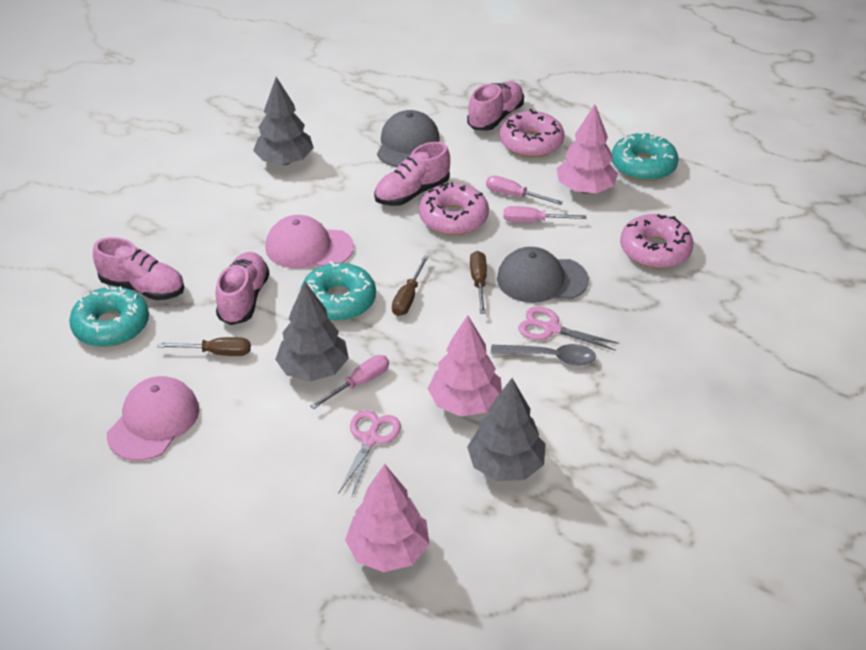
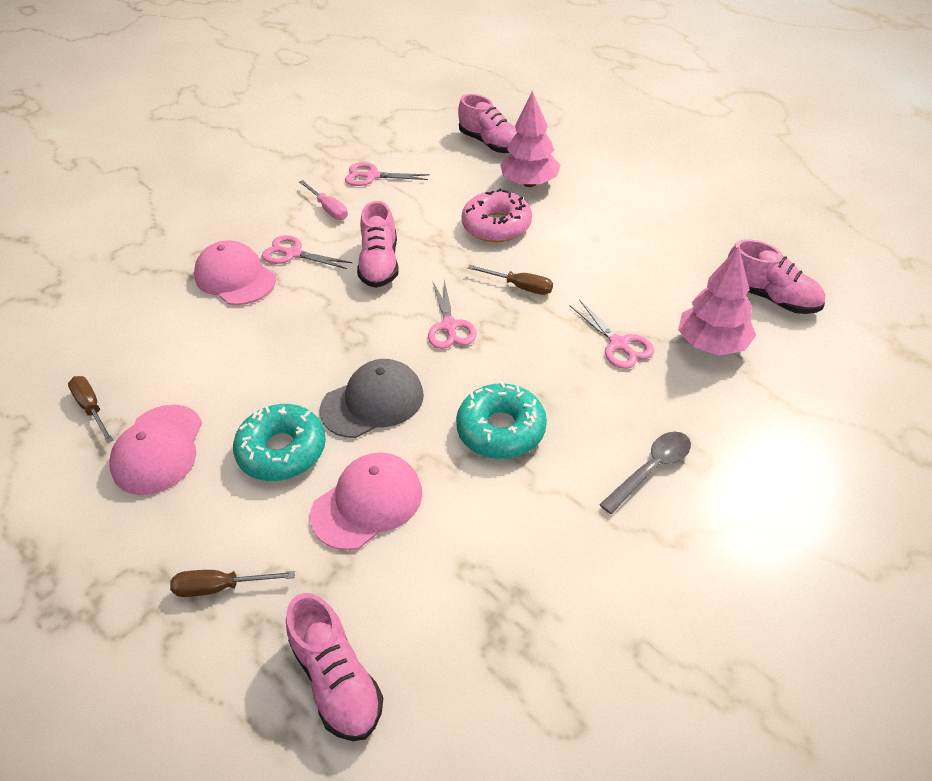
grey cap: 2 -> 1
grey tree: 3 -> 0
pink cap: 2 -> 3
pink donut: 3 -> 1
pink scissors: 2 -> 4
pink screwdriver: 3 -> 1
pink tree: 3 -> 2
turquoise donut: 3 -> 2

